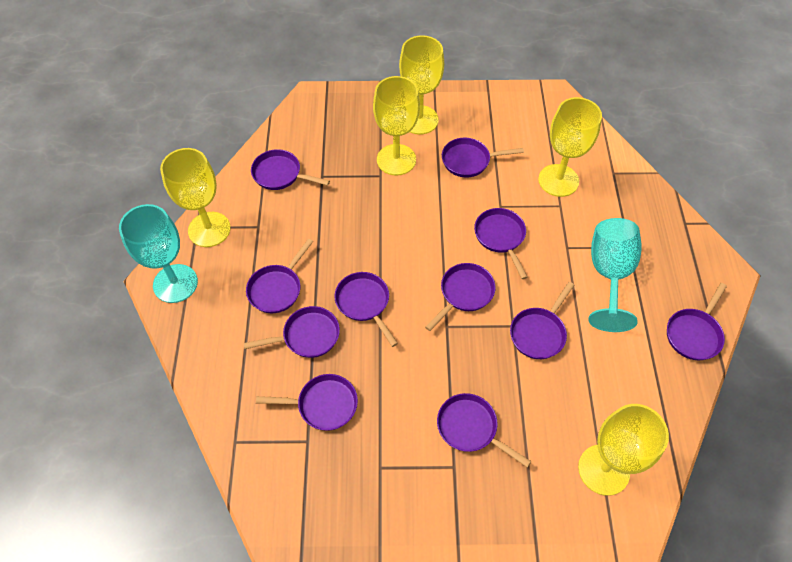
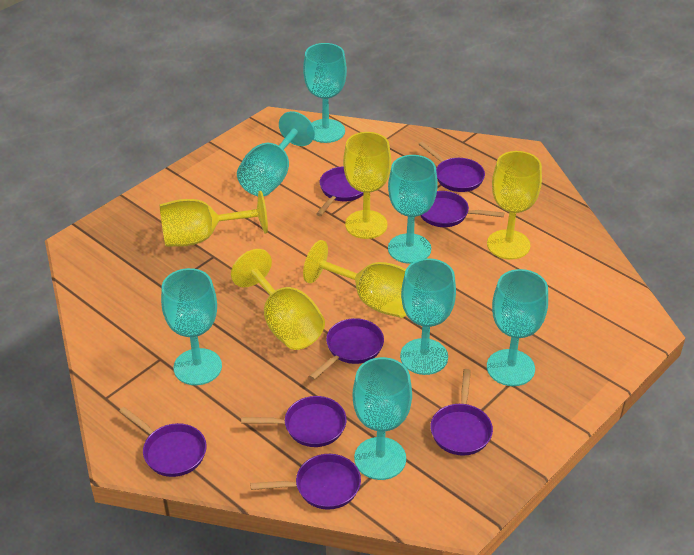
purple pan: 11 -> 8
turquoise goblet: 2 -> 7

